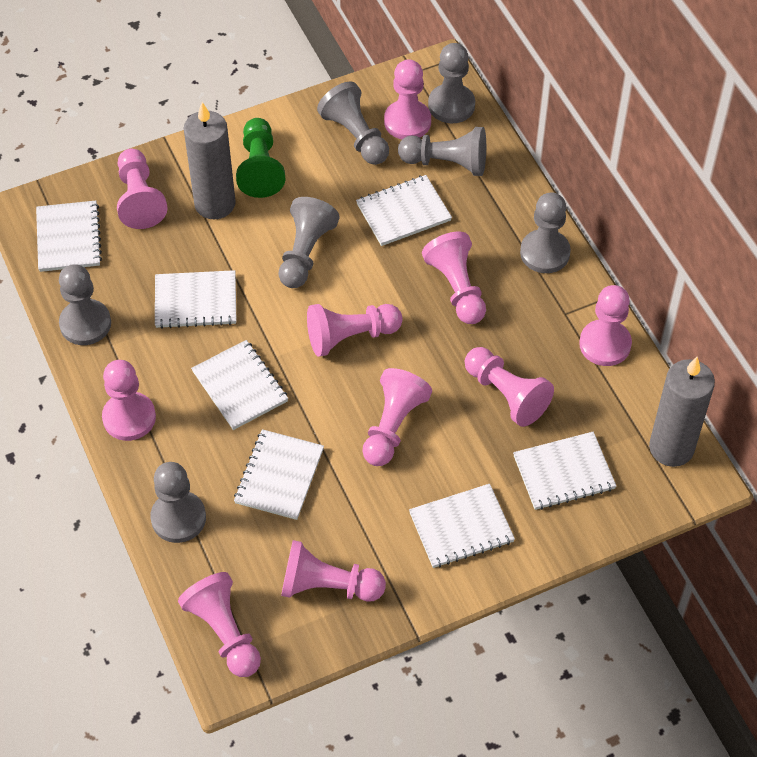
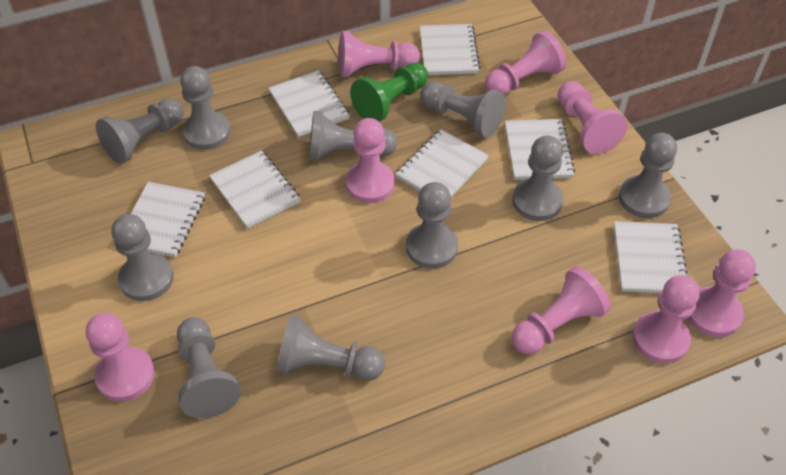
grey candle: 2 -> 0
grey pawn: 7 -> 10
pink pawn: 10 -> 8

